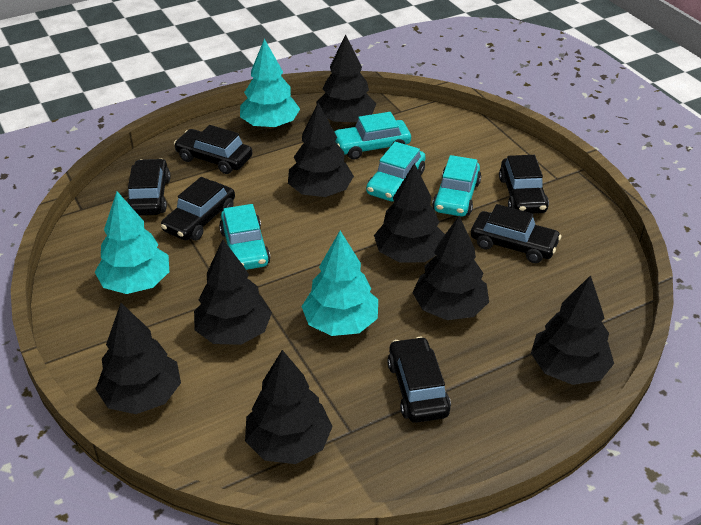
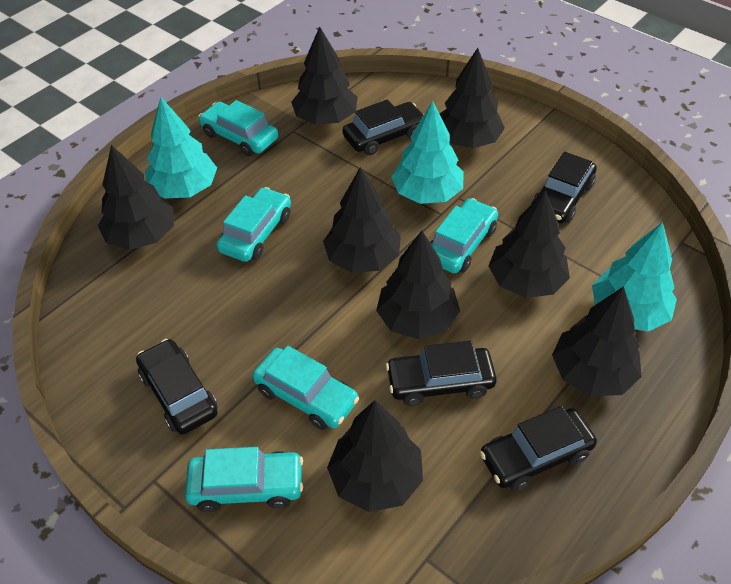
black car: 6 -> 5
turquoise car: 4 -> 5

